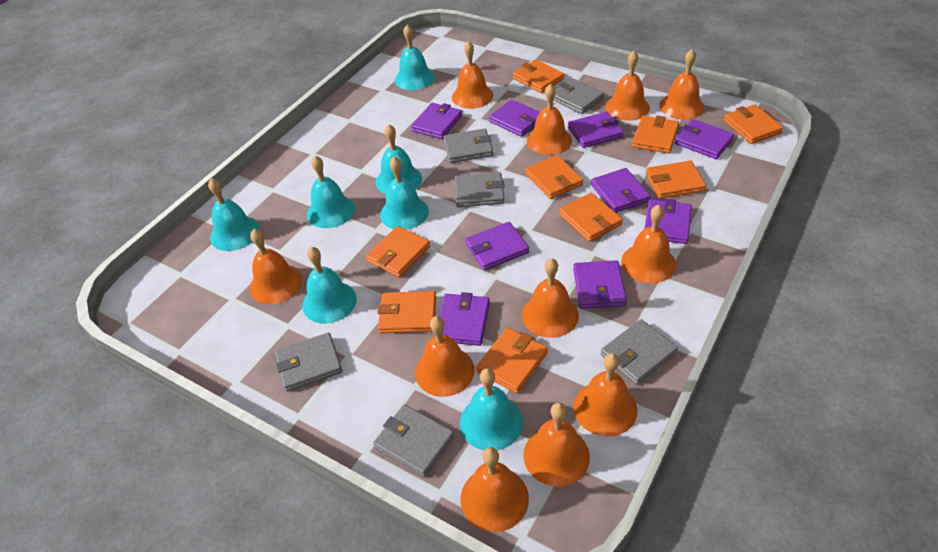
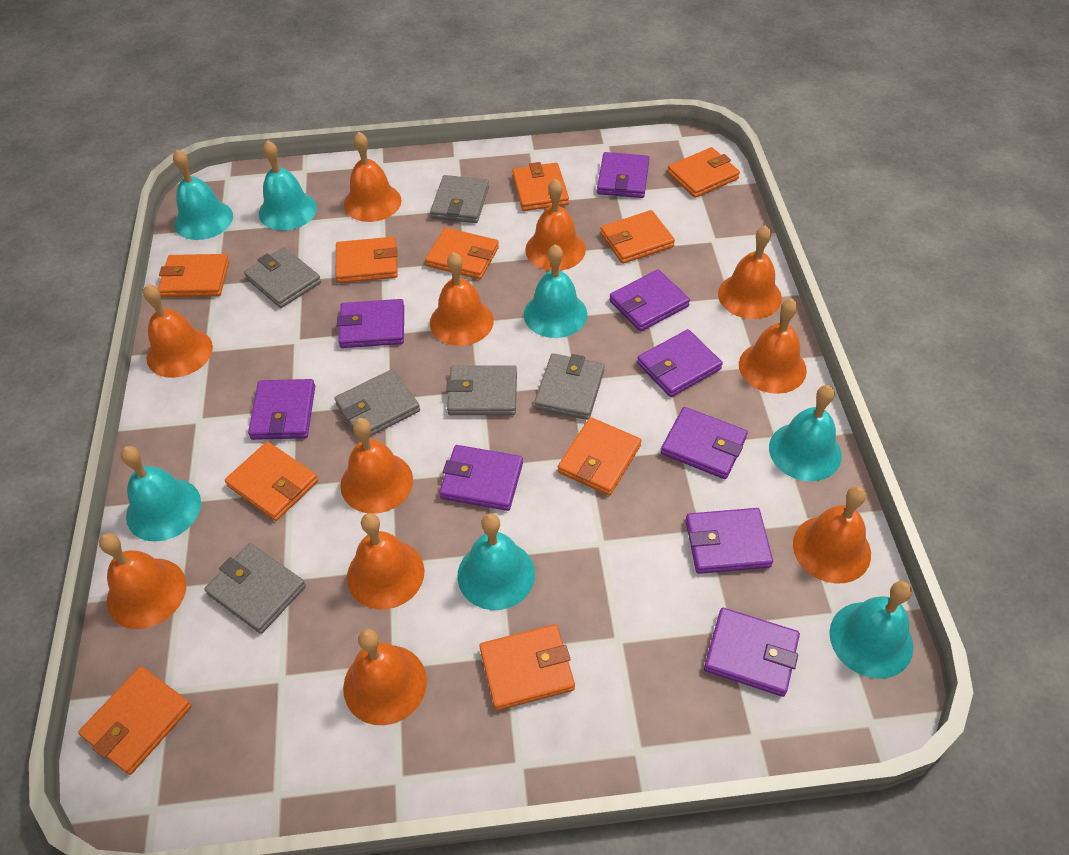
orange wallet: 9 -> 10

